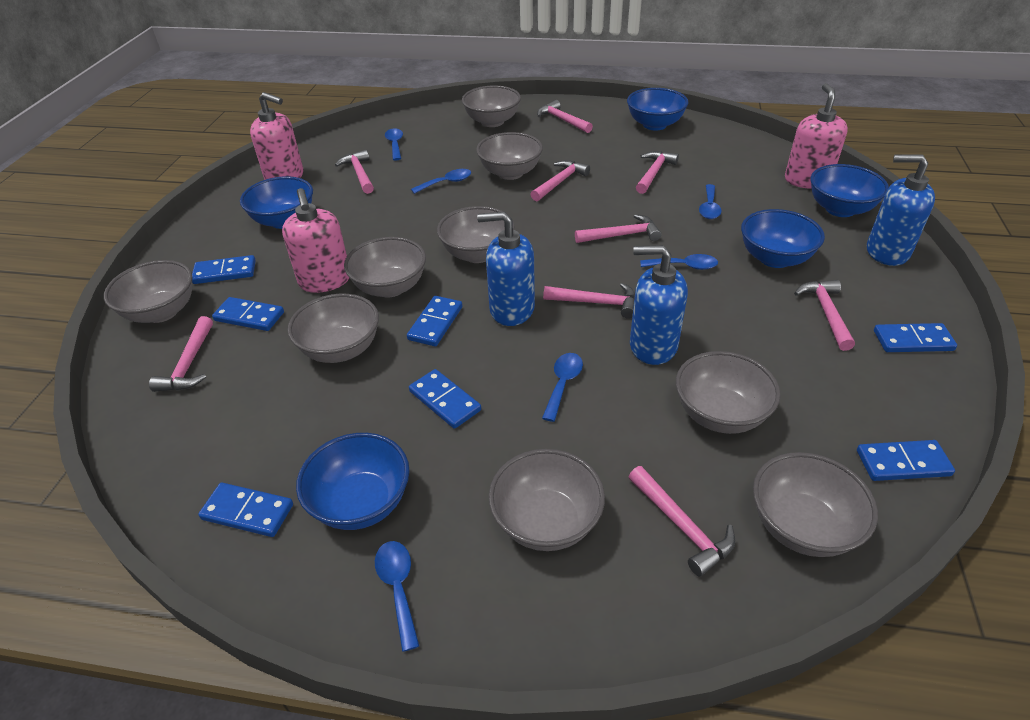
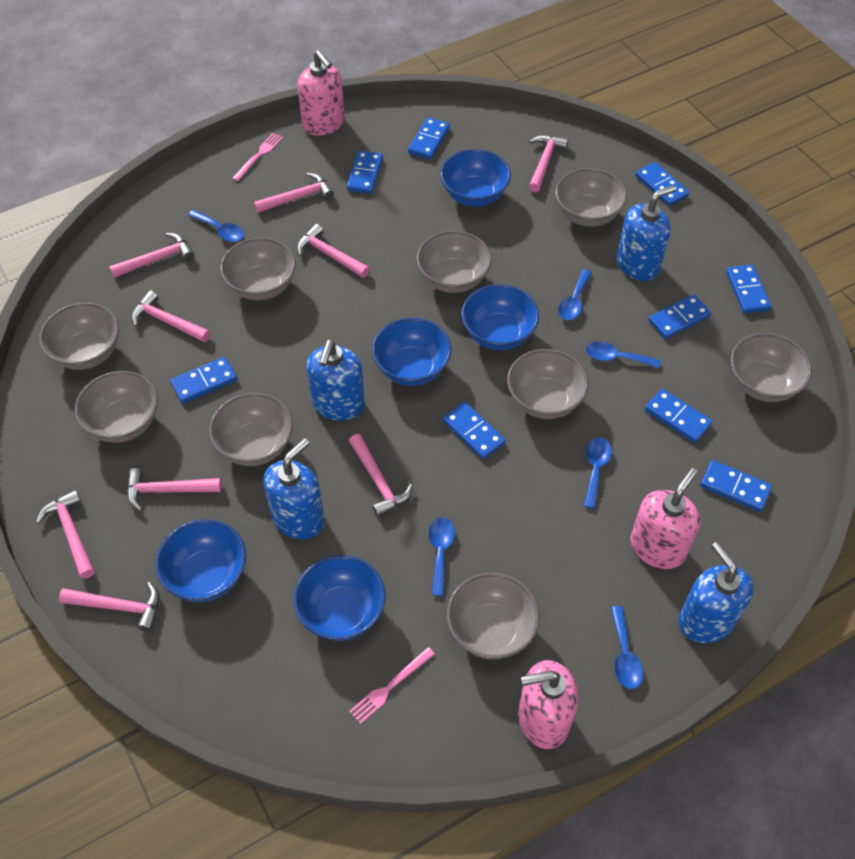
blue domino: 7 -> 9
blue soap dispenser: 3 -> 4
pink fork: 0 -> 2

